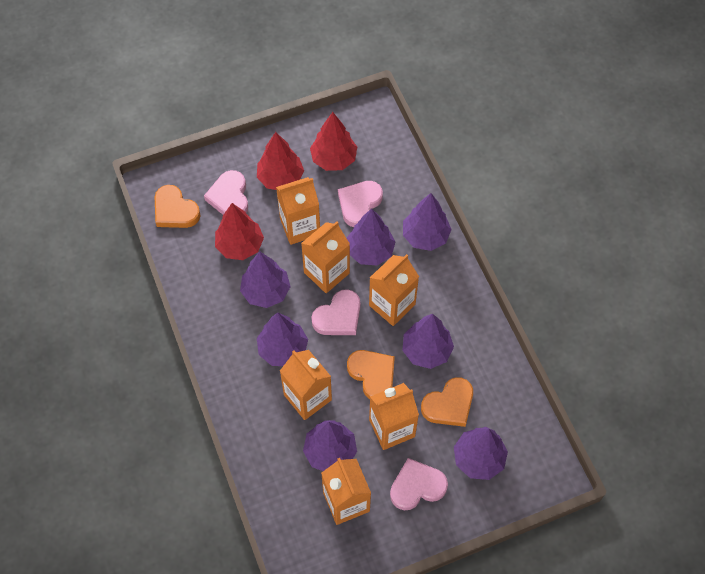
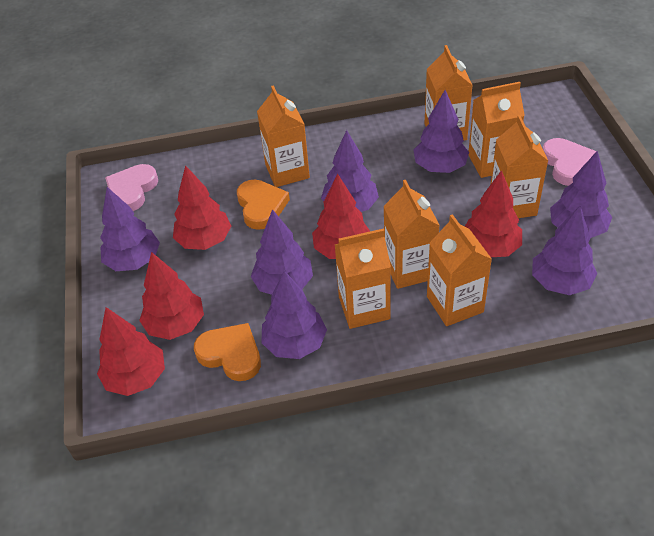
orange carton: 6 -> 7
orange heart: 3 -> 2
pink heart: 4 -> 2
red tree: 3 -> 5

